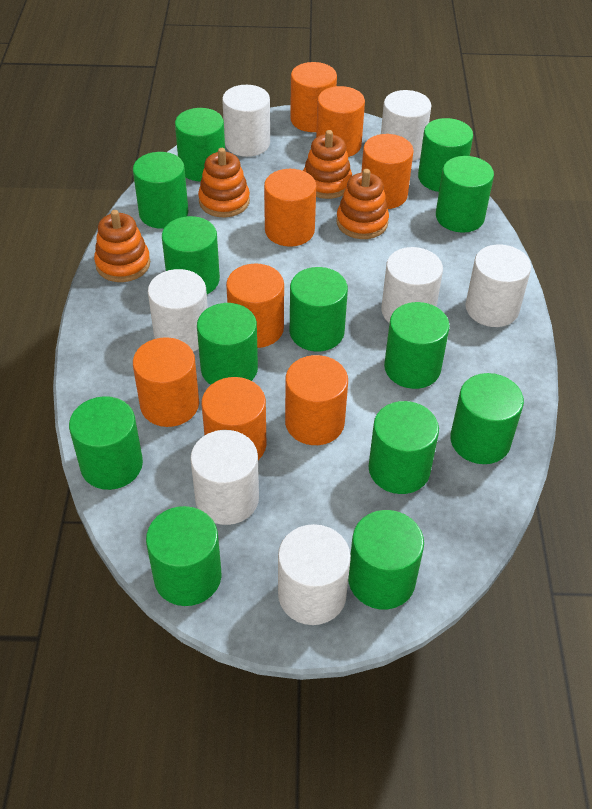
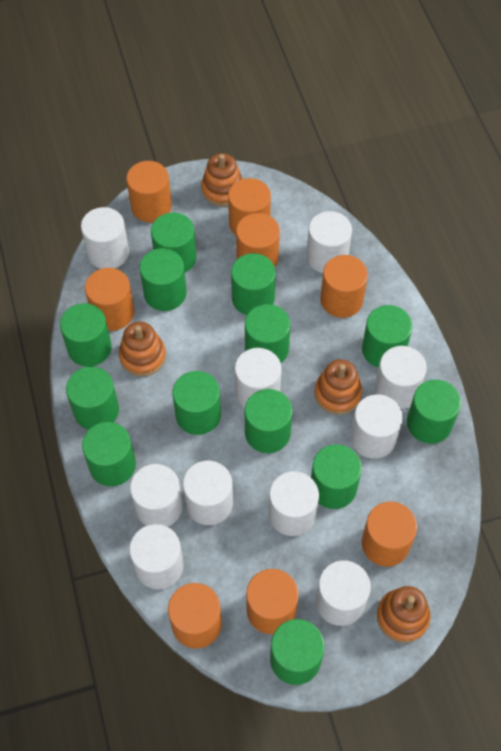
white cylinder: 7 -> 10

